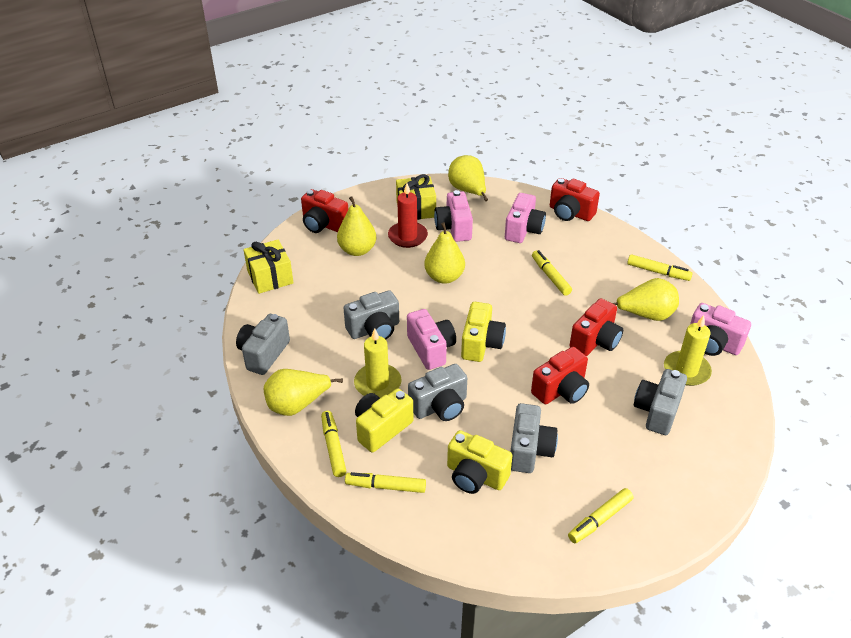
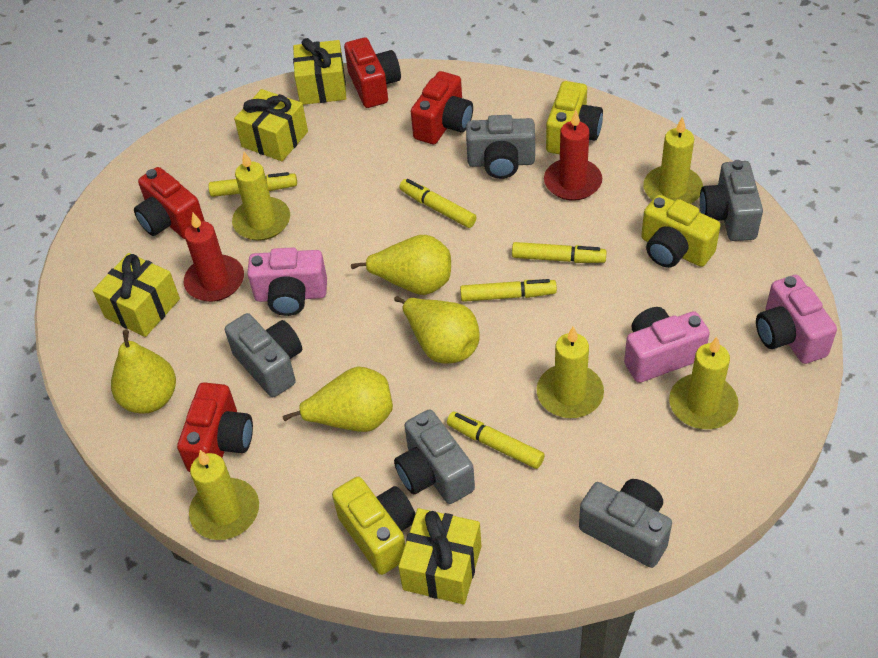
pink camera: 4 -> 3
red candle: 1 -> 2
yellow candle: 2 -> 5
yellow gift: 2 -> 4
yellow pear: 5 -> 4

